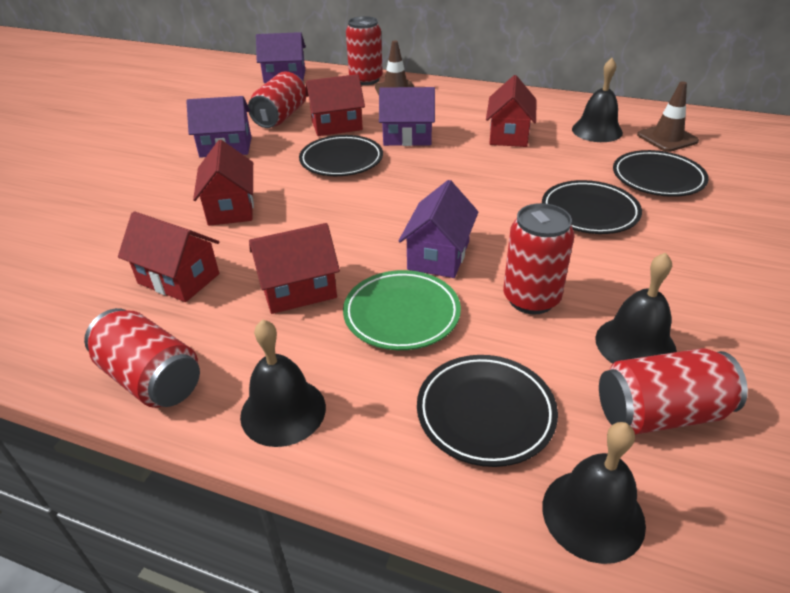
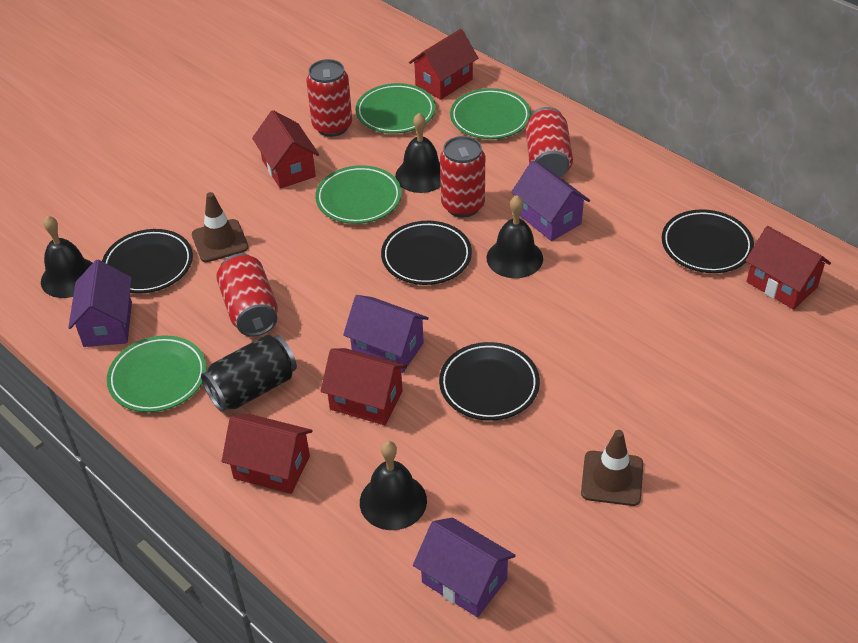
black can: 0 -> 1
green plate: 1 -> 4
red can: 5 -> 4

